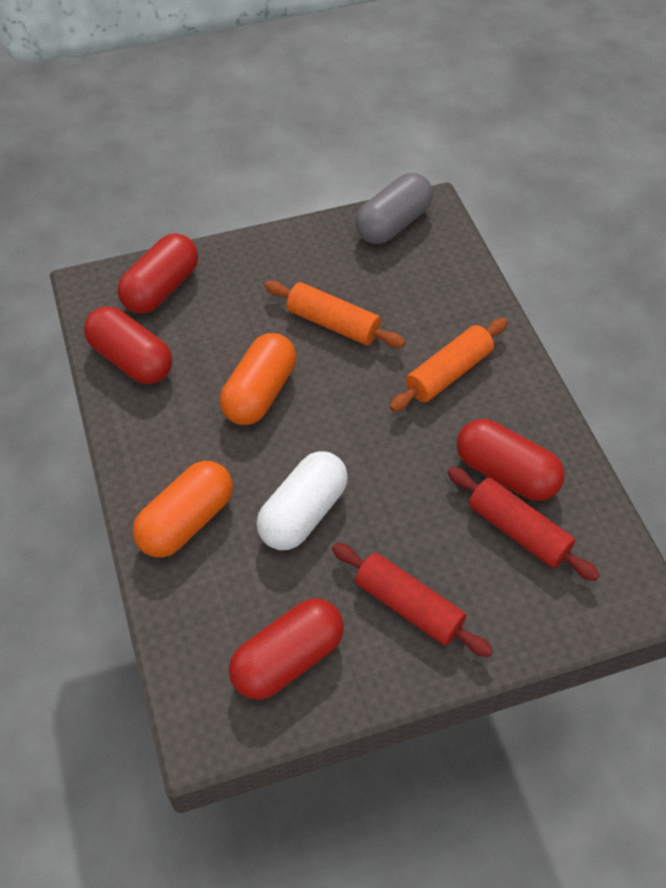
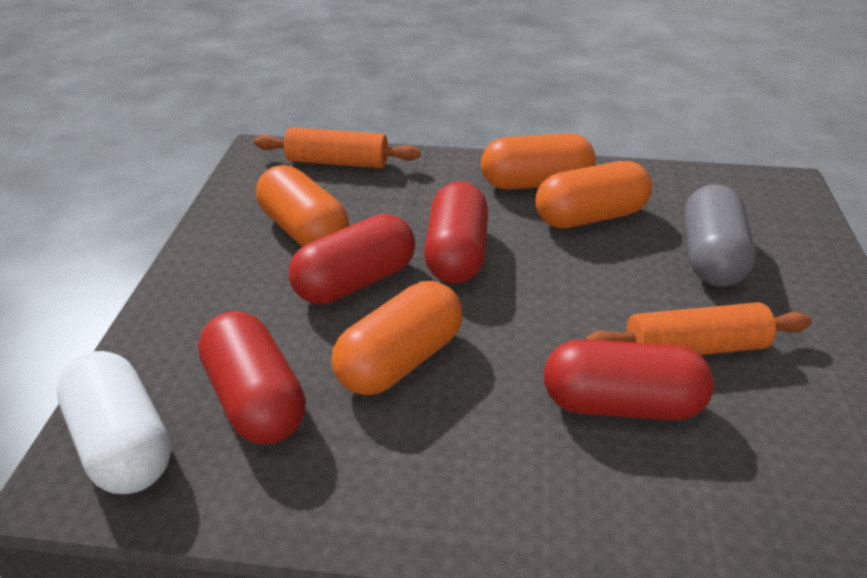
orange capsule: 2 -> 4
red rolling pin: 2 -> 0

